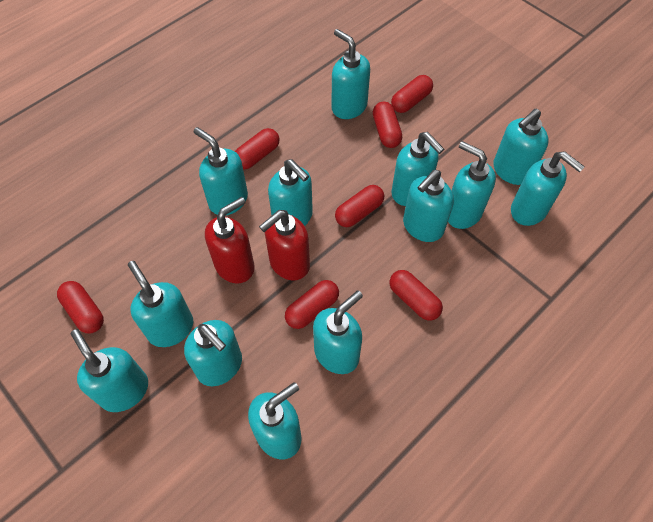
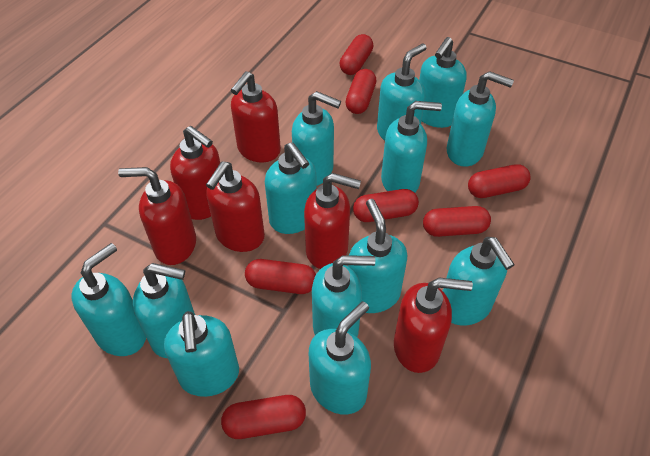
red soap dispenser: 2 -> 6

